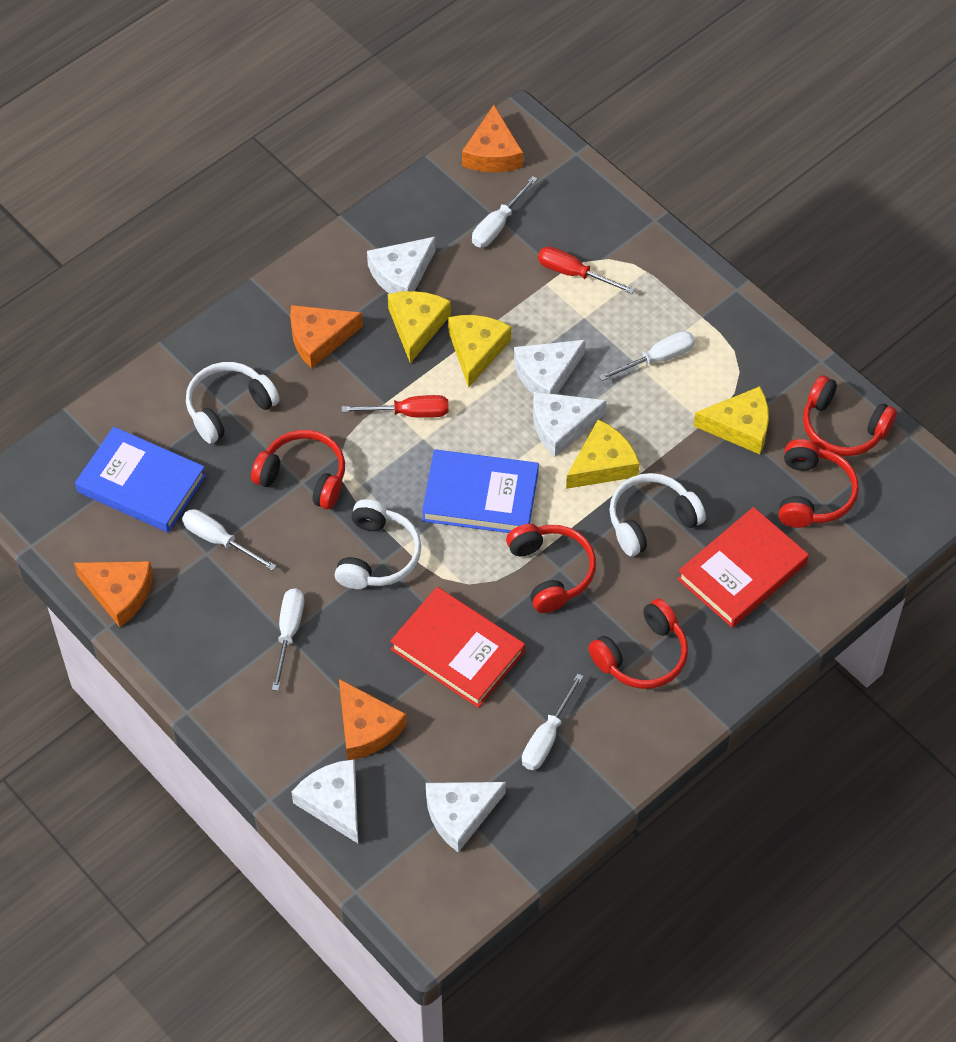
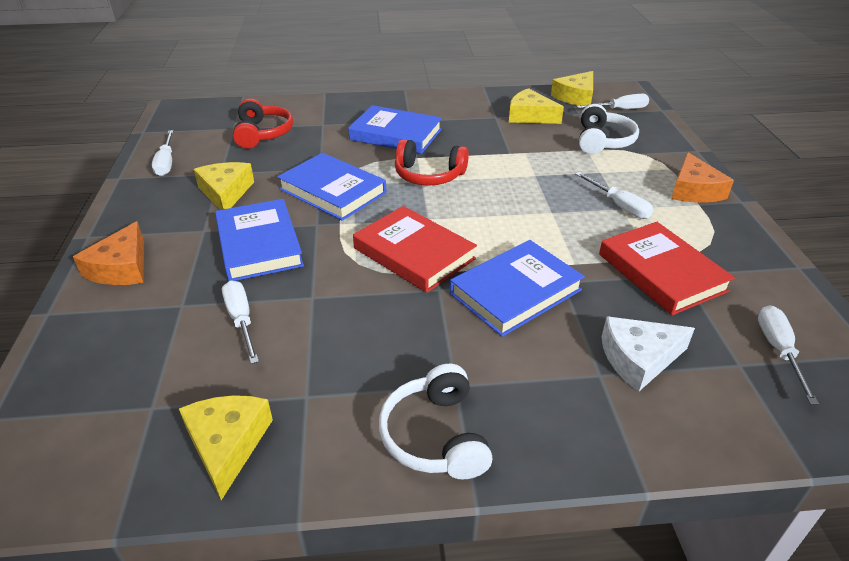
blue book: 2 -> 4
orange cheese: 4 -> 2
red headphones: 5 -> 2
red screwdriver: 2 -> 0
white cheese: 5 -> 1
white headphones: 3 -> 2

